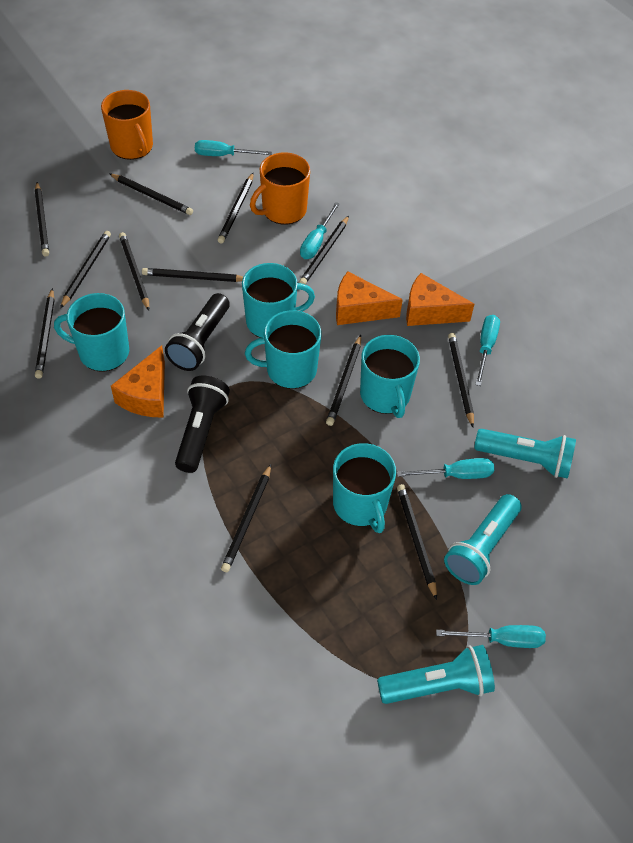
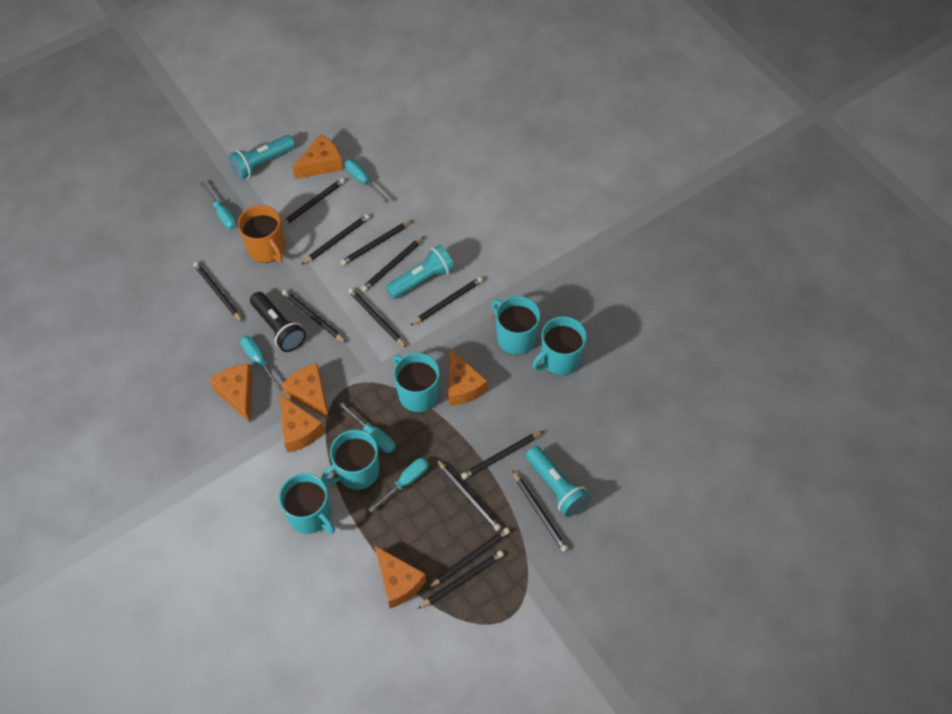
black flashlight: 2 -> 1
black pencil: 12 -> 13
orange cheese: 3 -> 6
orange mug: 2 -> 1

